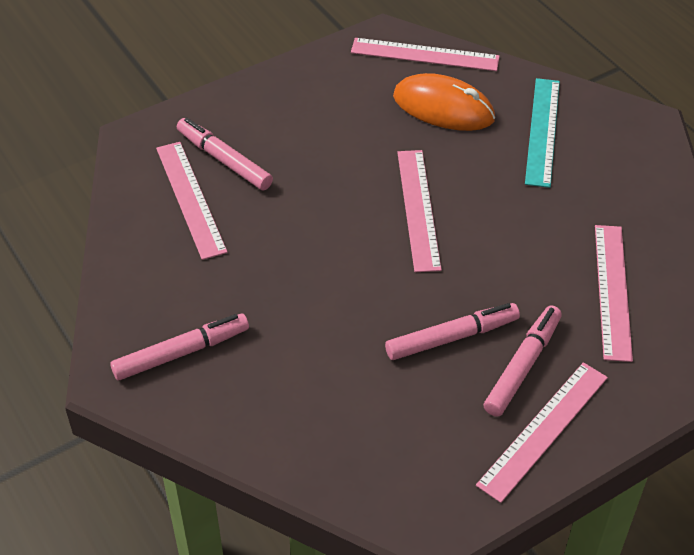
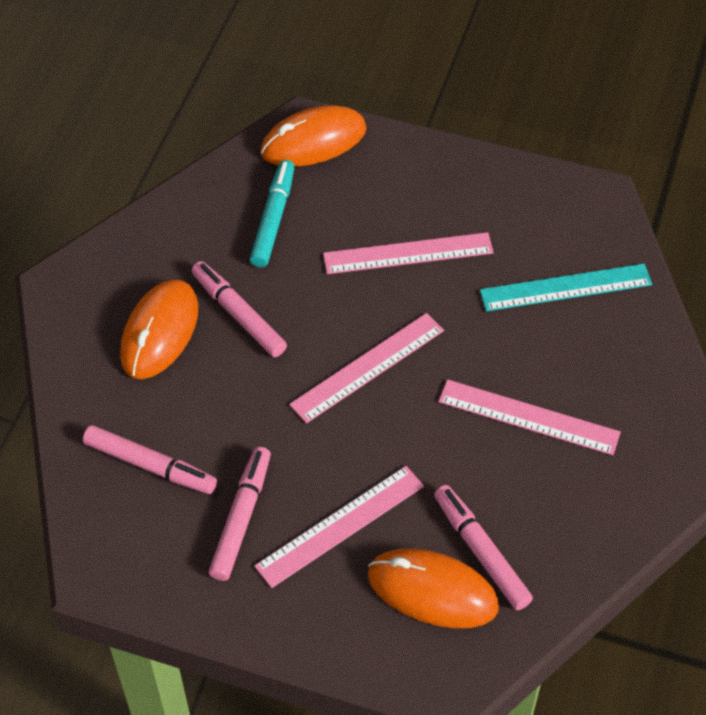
orange mouse: 1 -> 3
pink ruler: 5 -> 4
turquoise marker: 0 -> 1

